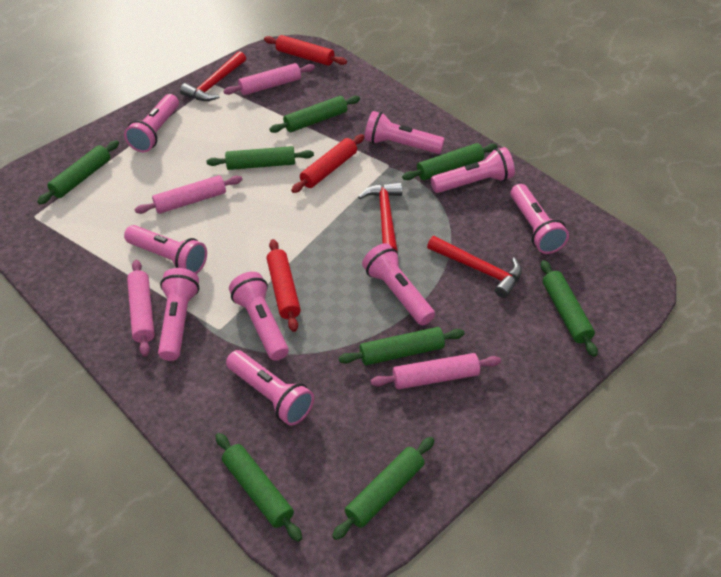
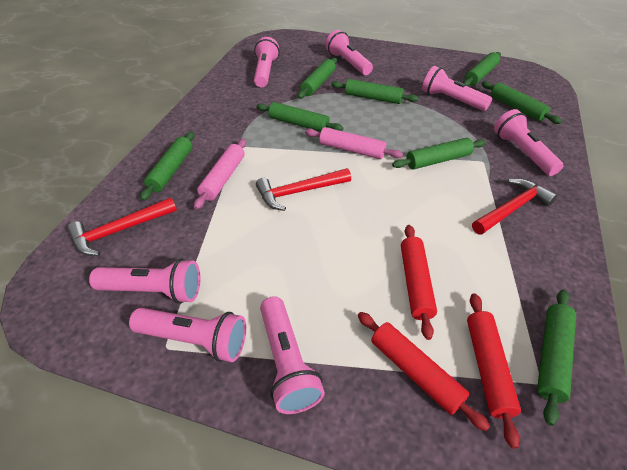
pink flashlight: 9 -> 7
pink rolling pin: 4 -> 2

